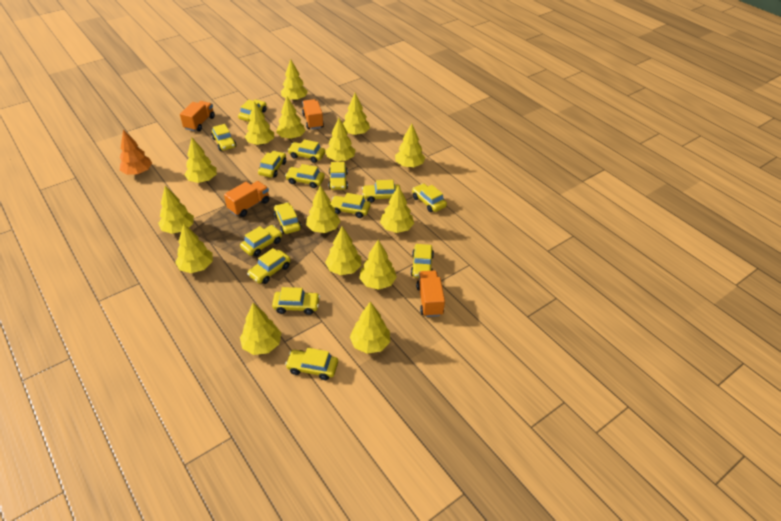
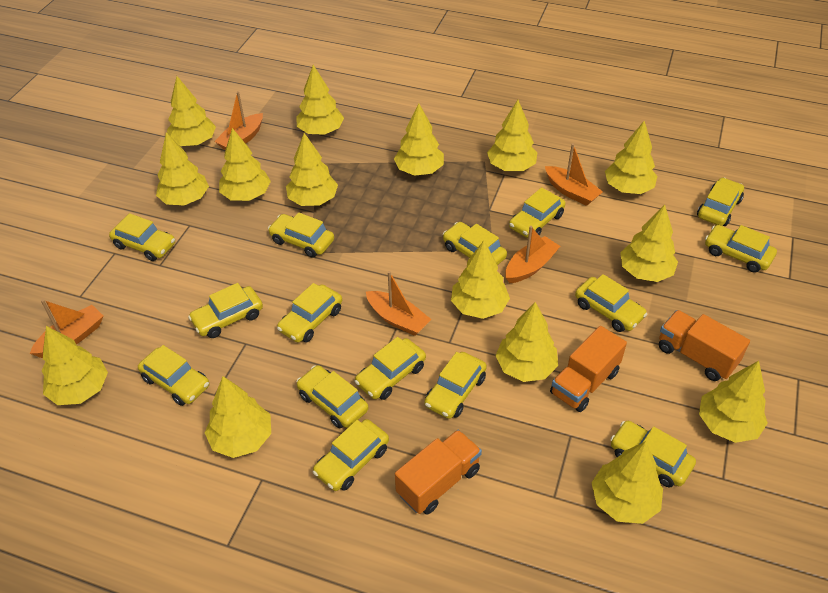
orange boat: 0 -> 5
orange tree: 1 -> 0
orange truck: 4 -> 3

